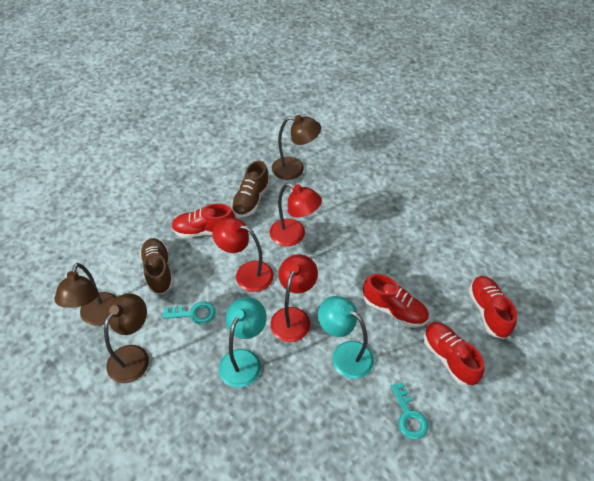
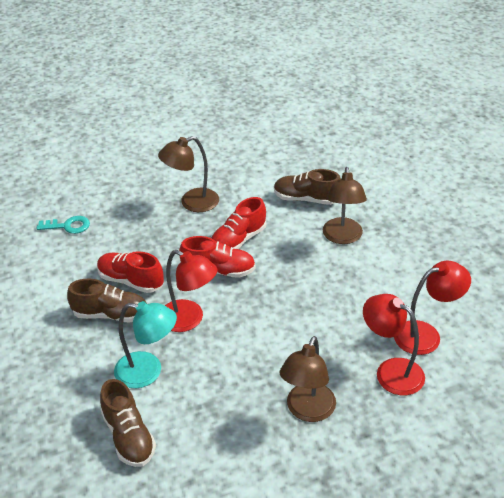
brown shoe: 2 -> 3
red shoe: 4 -> 3
turquoise key: 2 -> 1
turquoise lamp: 2 -> 1

